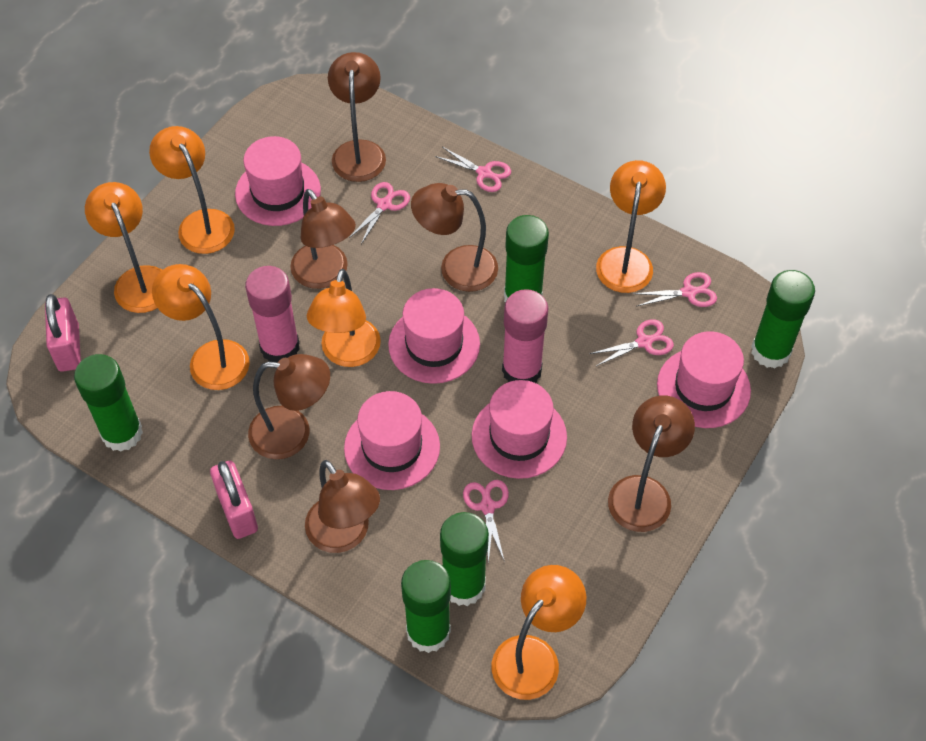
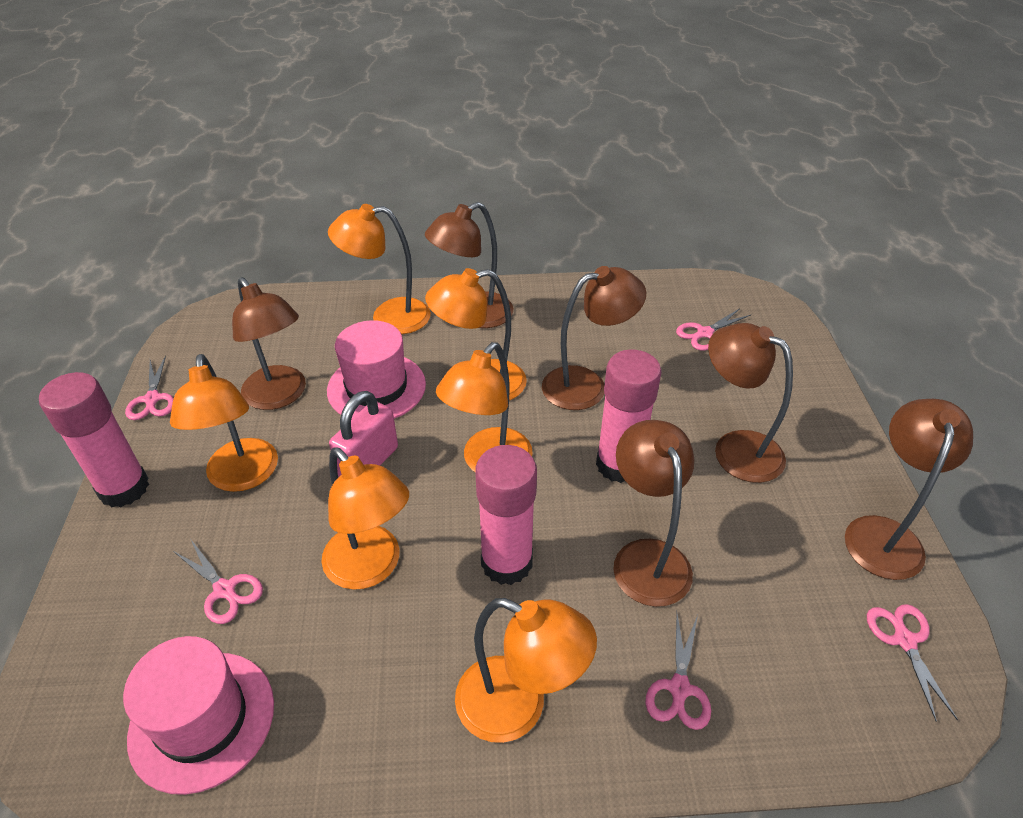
green glue stick: 5 -> 0
pink glue stick: 2 -> 3
pink hat: 5 -> 2
pink padlock: 2 -> 1

